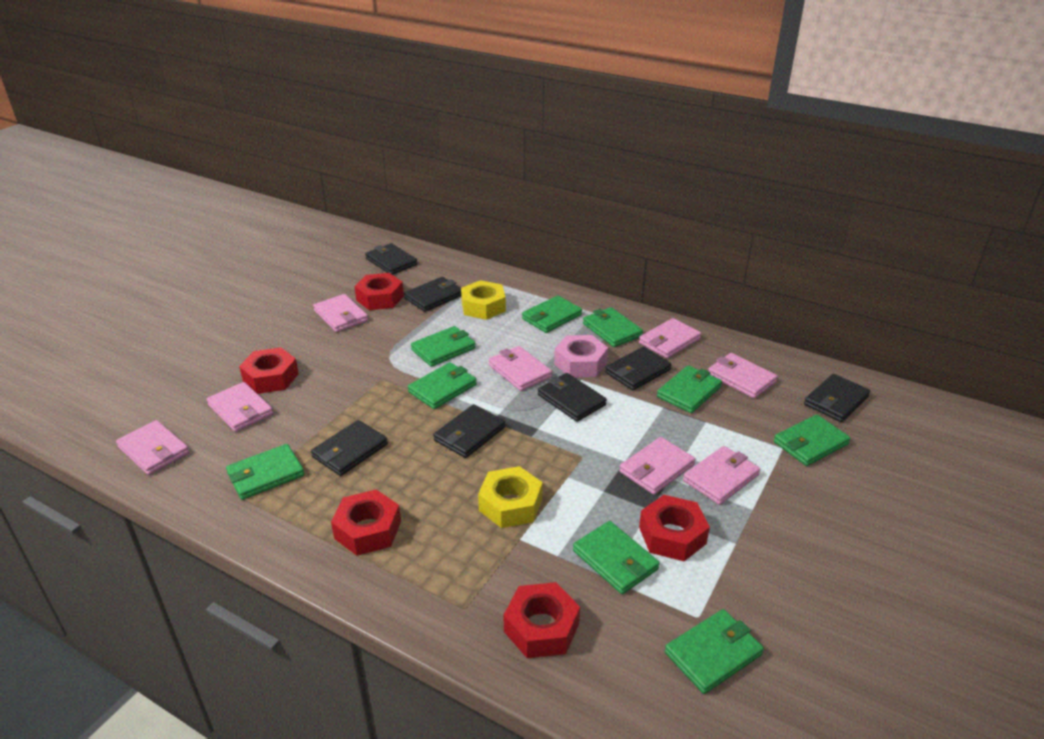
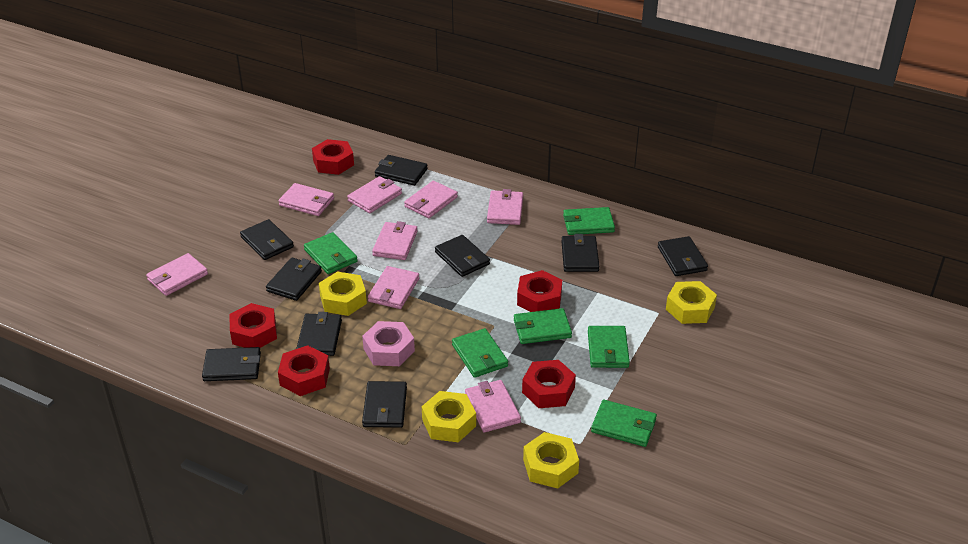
black wallet: 7 -> 9
green wallet: 9 -> 6
yellow nut: 2 -> 4

